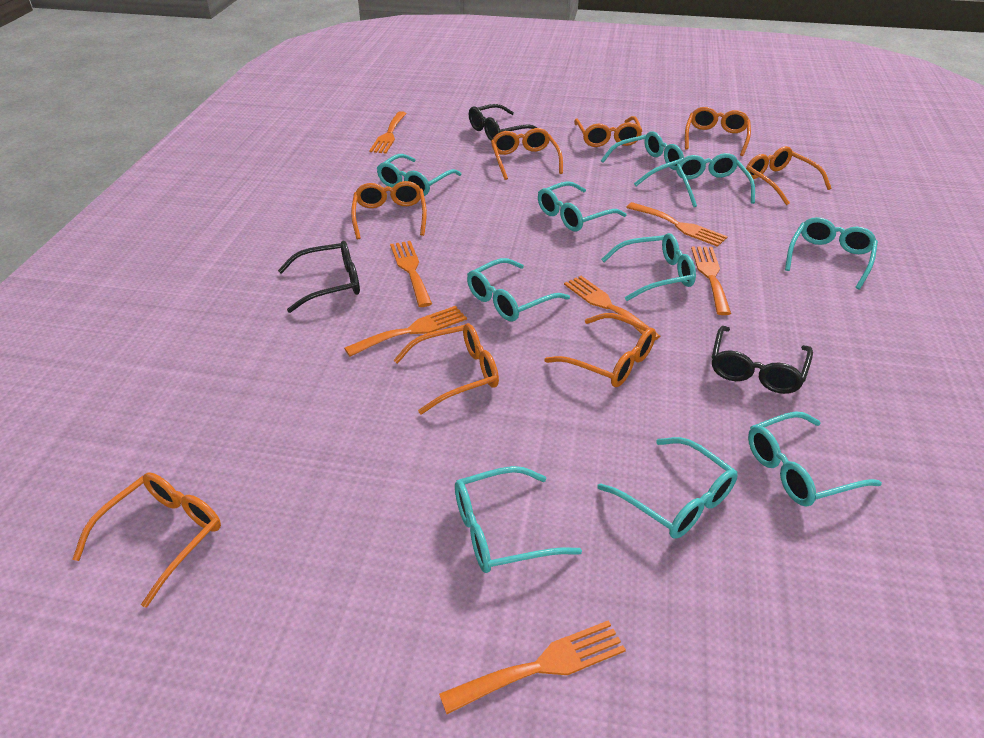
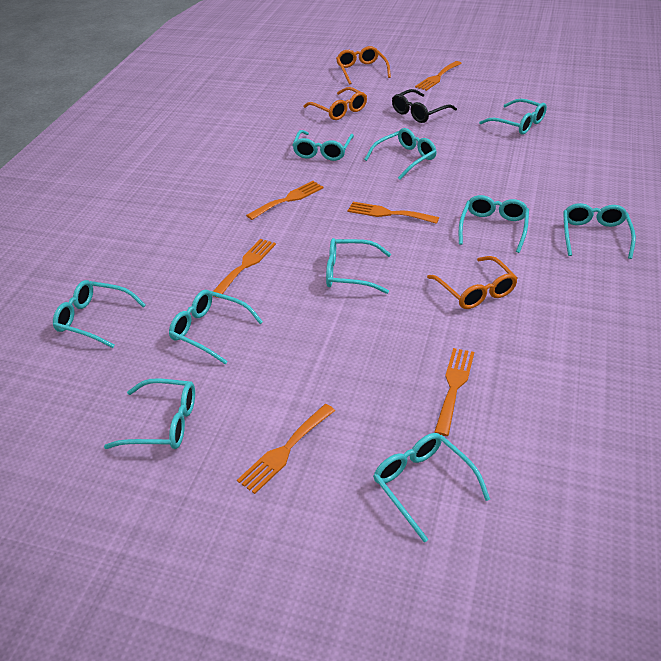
black glasses: 3 -> 1
orange fork: 7 -> 6
orange glasses: 8 -> 3

